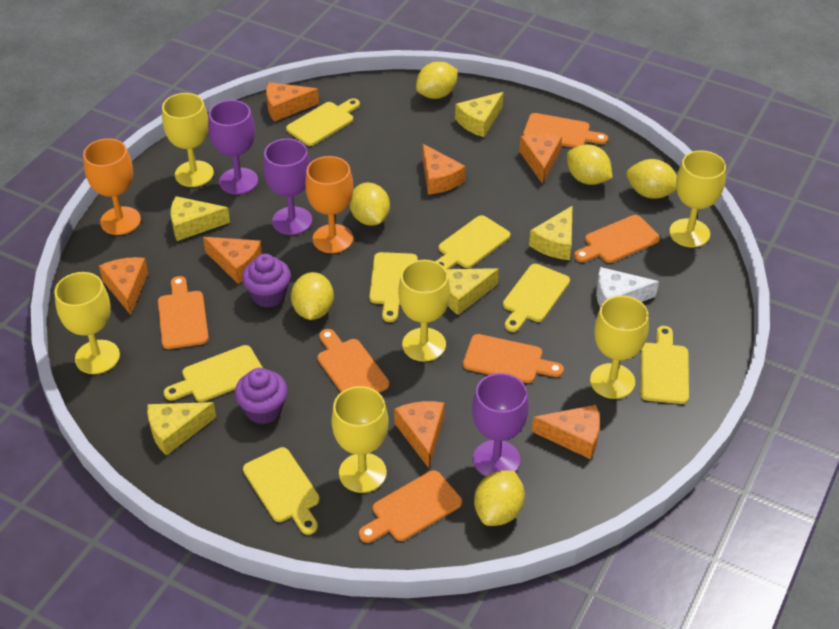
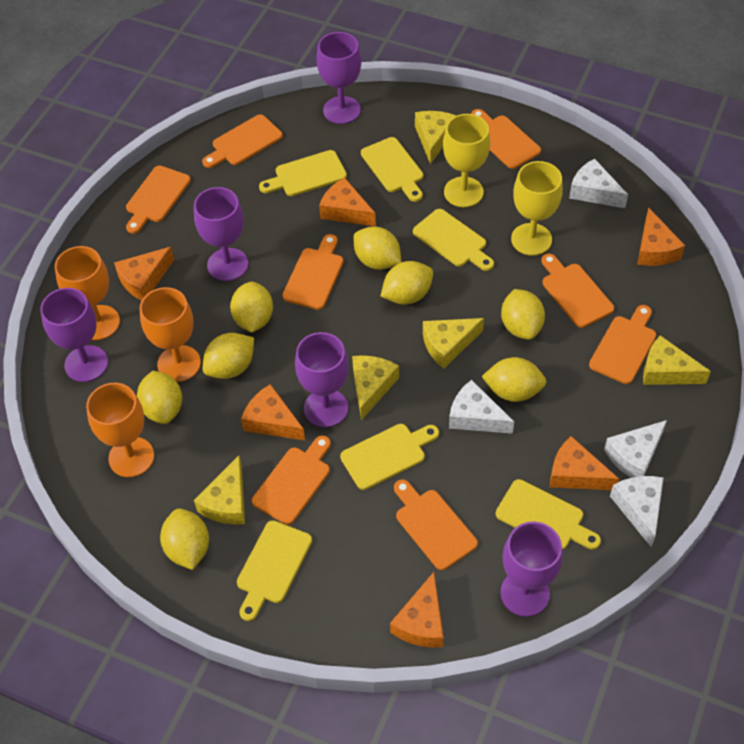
orange cheese: 7 -> 6
orange cutting board: 6 -> 8
orange goblet: 2 -> 3
purple cupcake: 2 -> 0
purple goblet: 3 -> 5
white cheese: 1 -> 4
yellow cutting board: 7 -> 6
yellow goblet: 6 -> 2
yellow lemon: 6 -> 8

